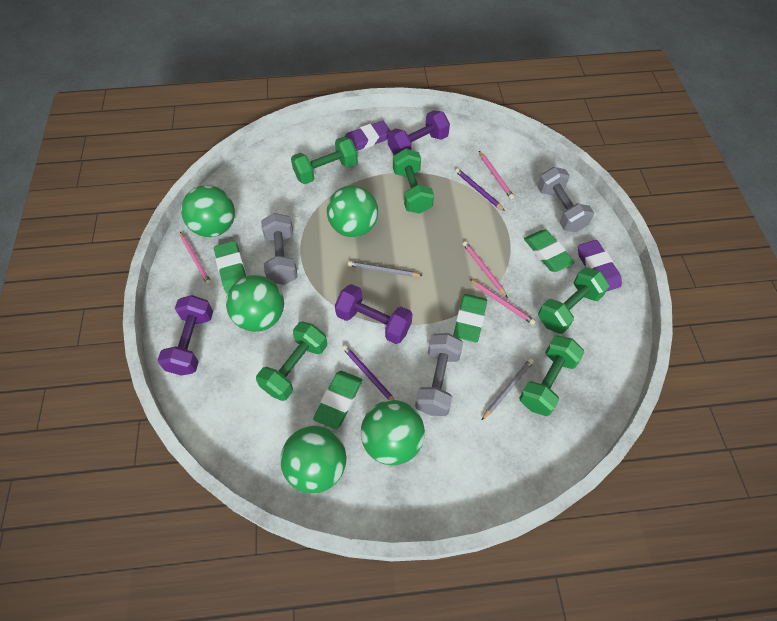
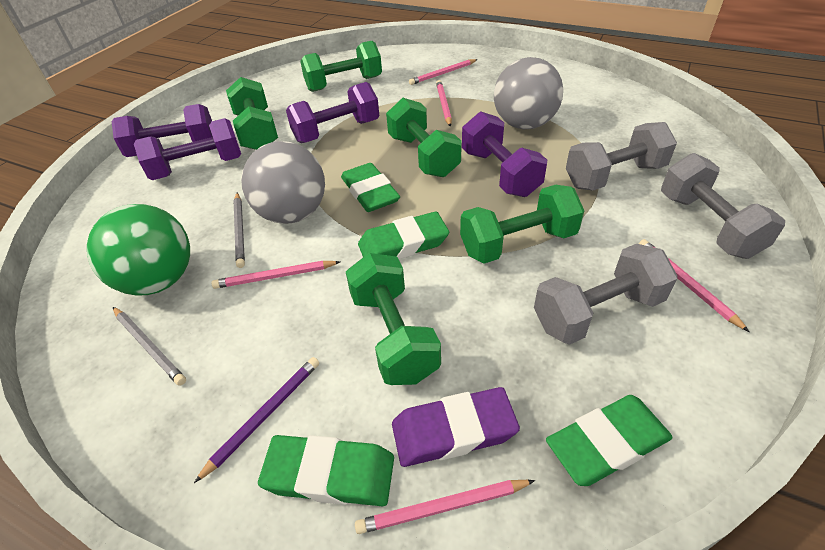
green ball: 5 -> 1
grey ball: 0 -> 2
pink pencil: 4 -> 5
purple dumbbell: 3 -> 4
purple eraser: 2 -> 1
purple pencil: 2 -> 1

